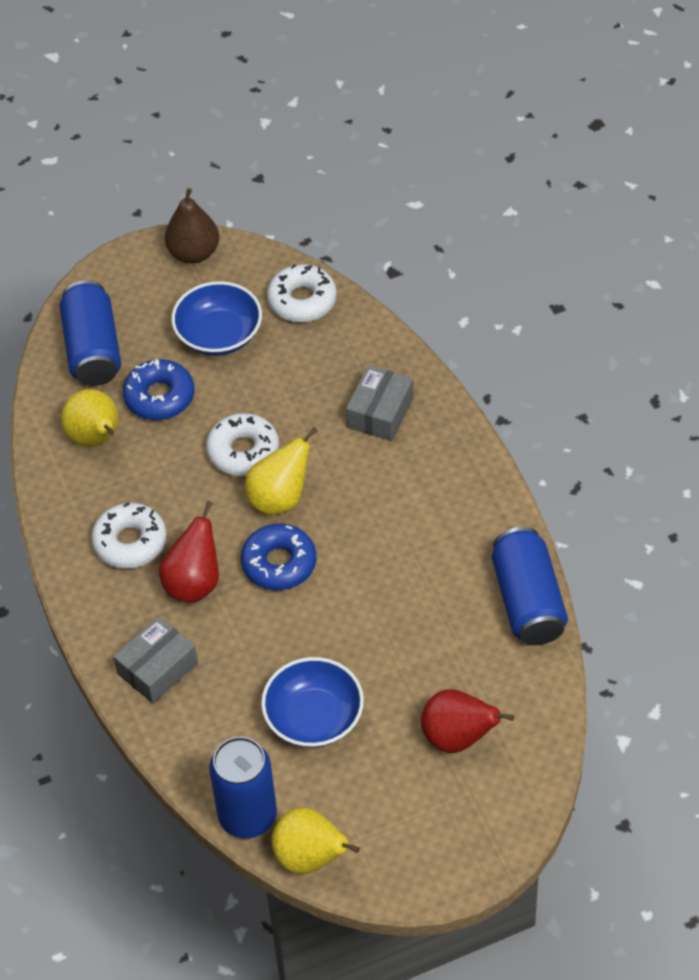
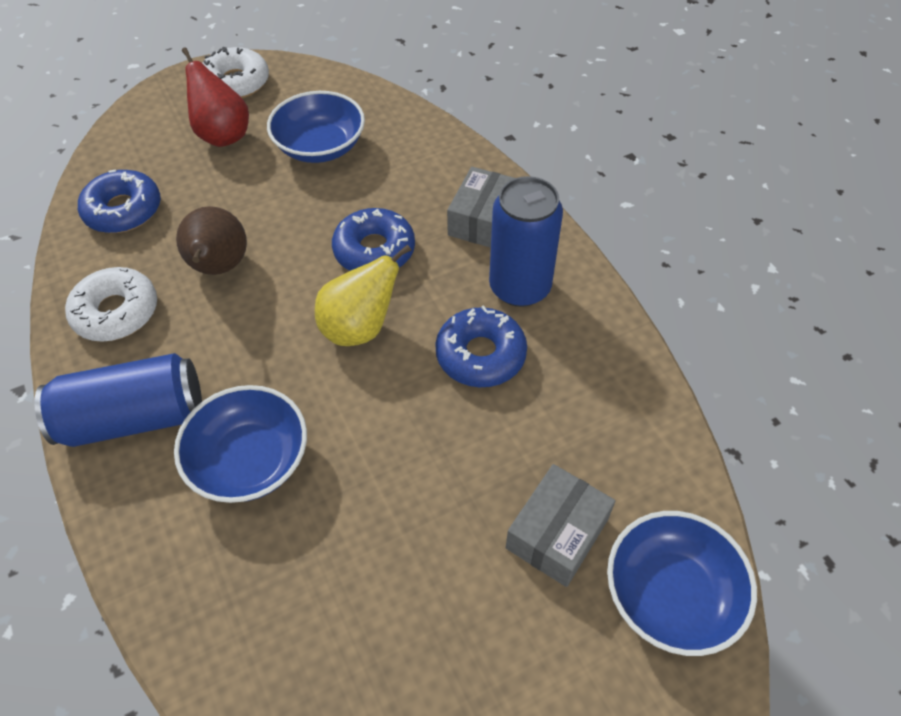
blue bowl: 2 -> 3
blue can: 3 -> 2
blue donut: 2 -> 3
red pear: 2 -> 1
white donut: 3 -> 2
yellow pear: 3 -> 1

